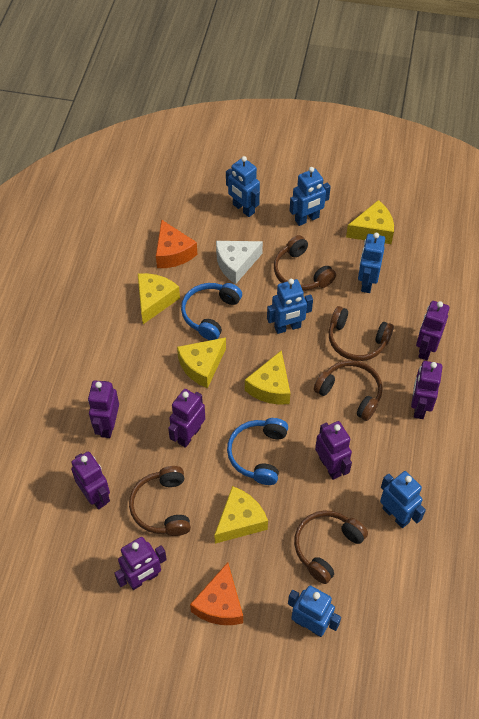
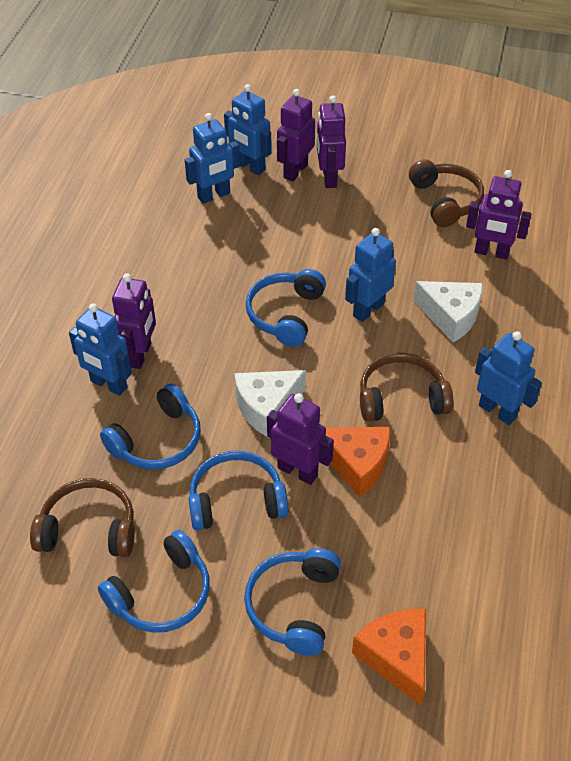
blue headphones: 2 -> 5
blue robot: 6 -> 5
brown headphones: 5 -> 3
purple robot: 7 -> 5
white cheese: 1 -> 2
yellow cheese: 5 -> 0

